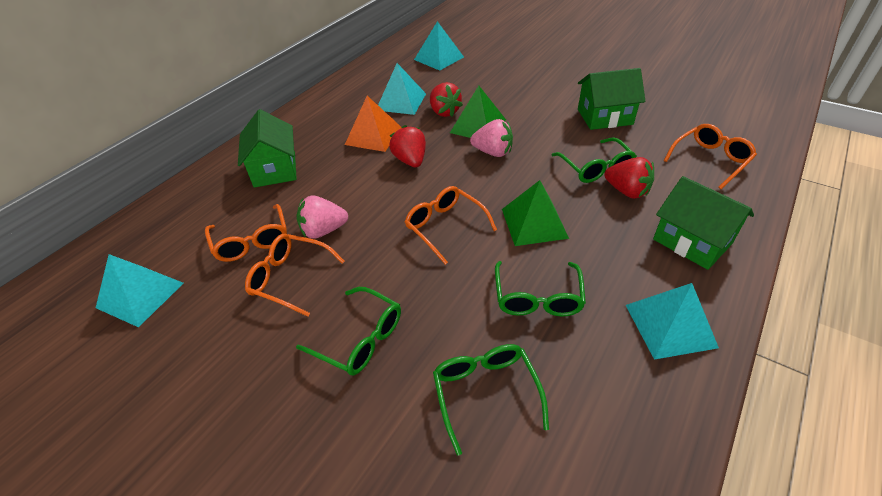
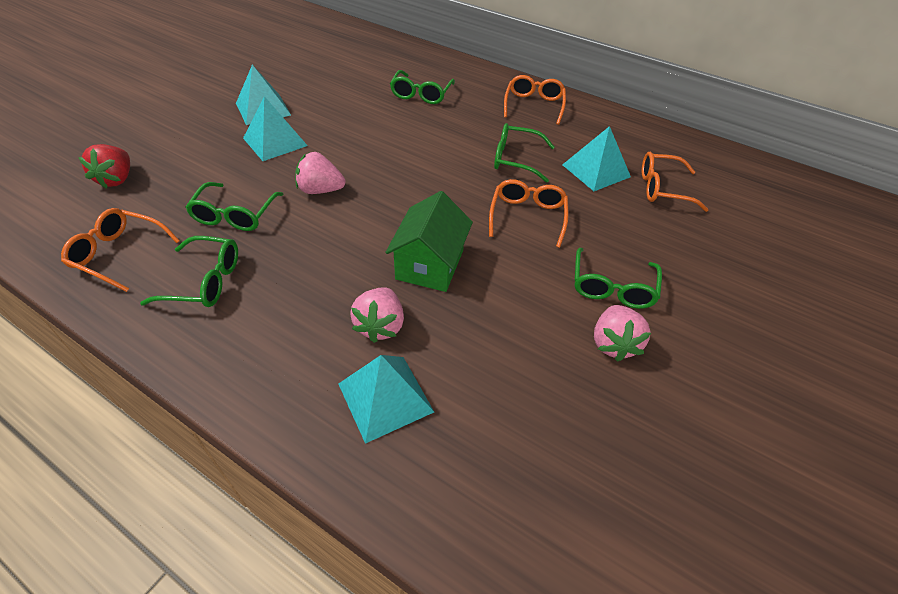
green glasses: 4 -> 5
green house: 3 -> 1
green pyramid: 2 -> 0
orange pyramid: 1 -> 0
pink strawberry: 2 -> 3
red strawberry: 3 -> 1

